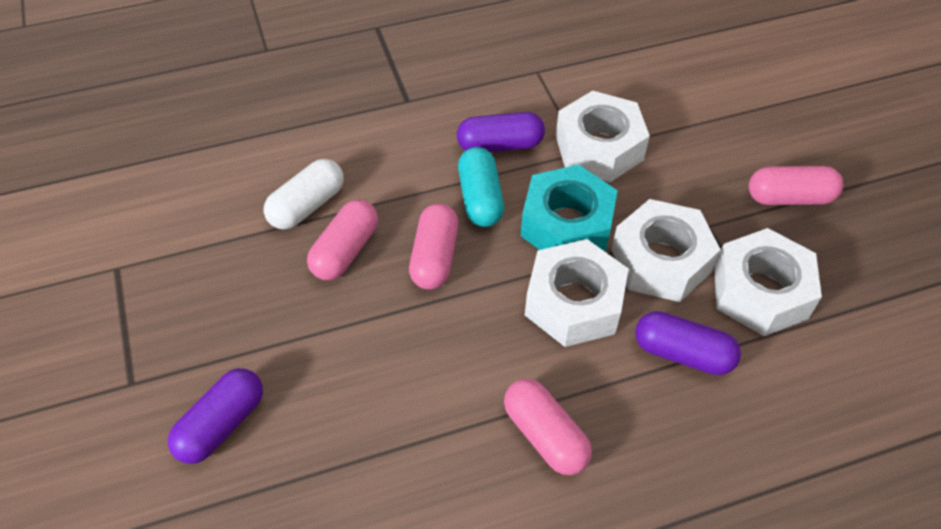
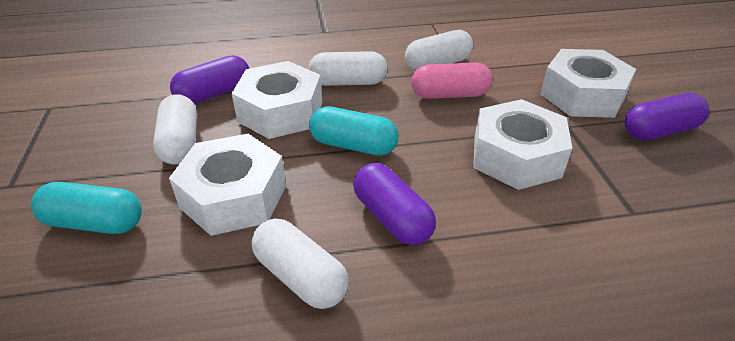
pink capsule: 4 -> 1
turquoise capsule: 1 -> 2
turquoise nut: 1 -> 0
white capsule: 1 -> 4

